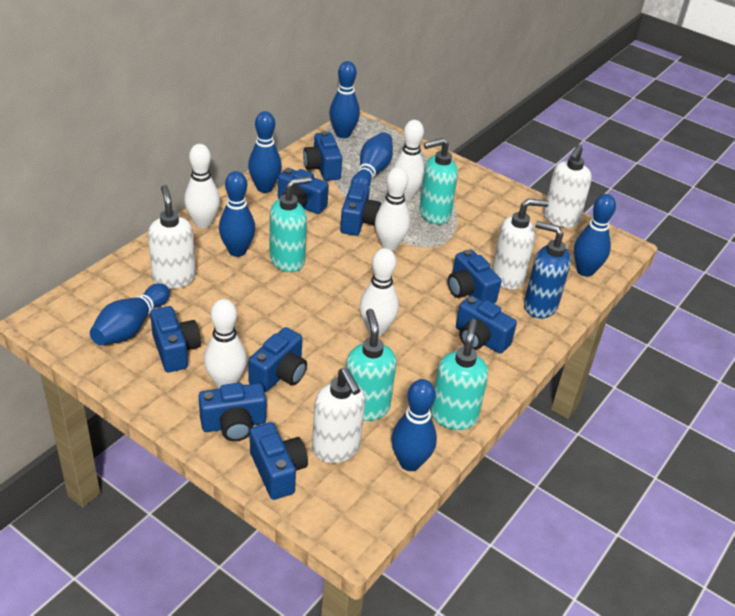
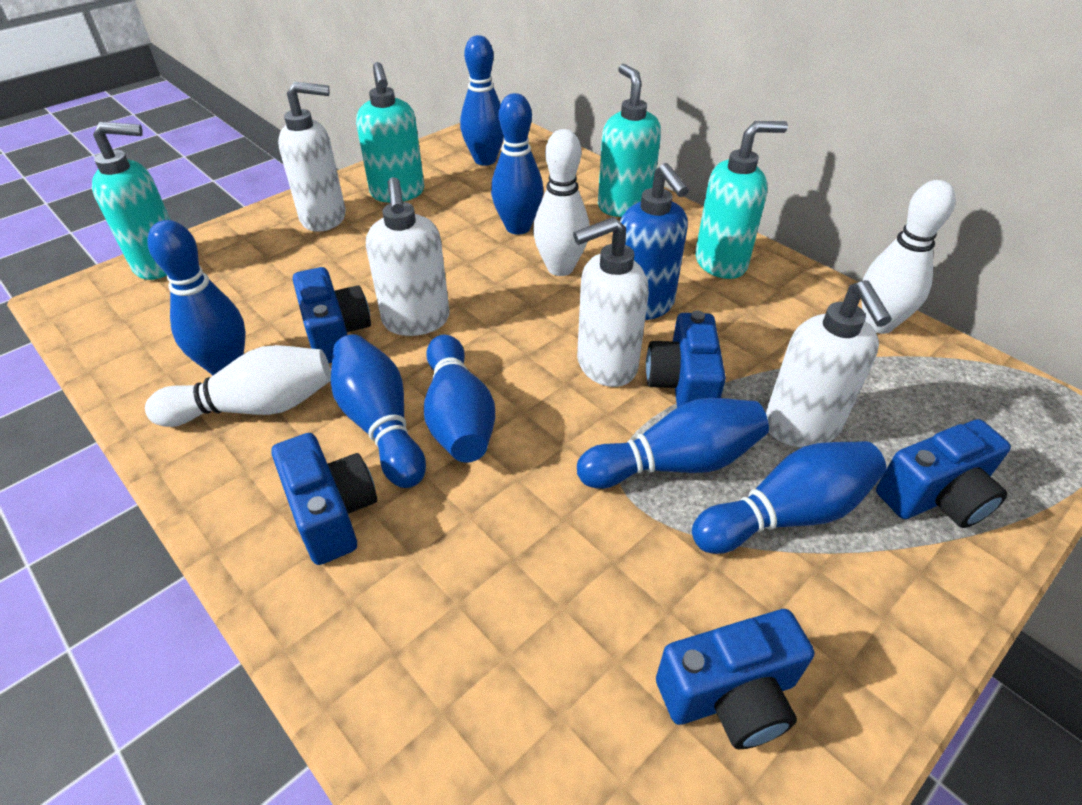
blue camera: 9 -> 5
white bowling pin: 5 -> 3

